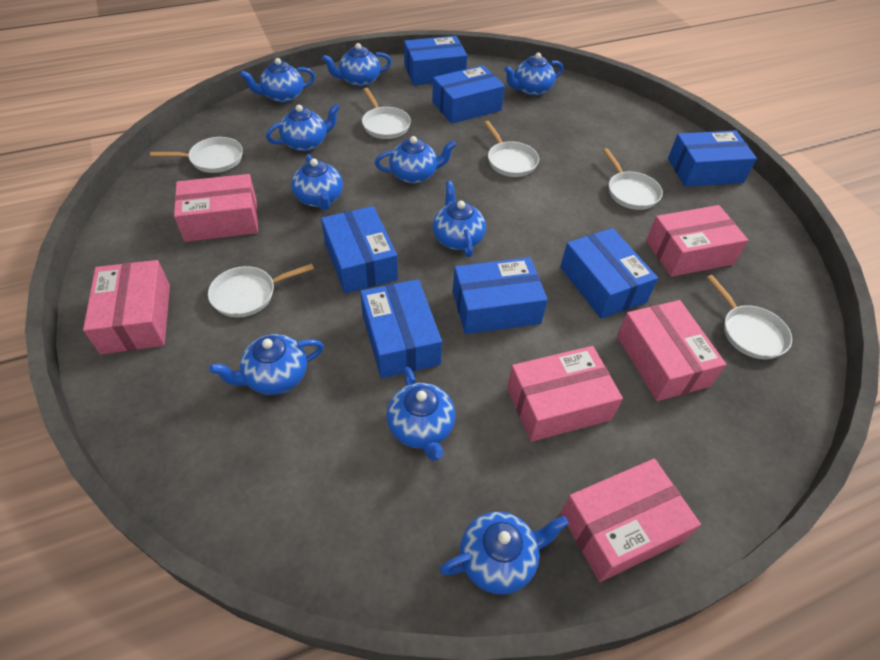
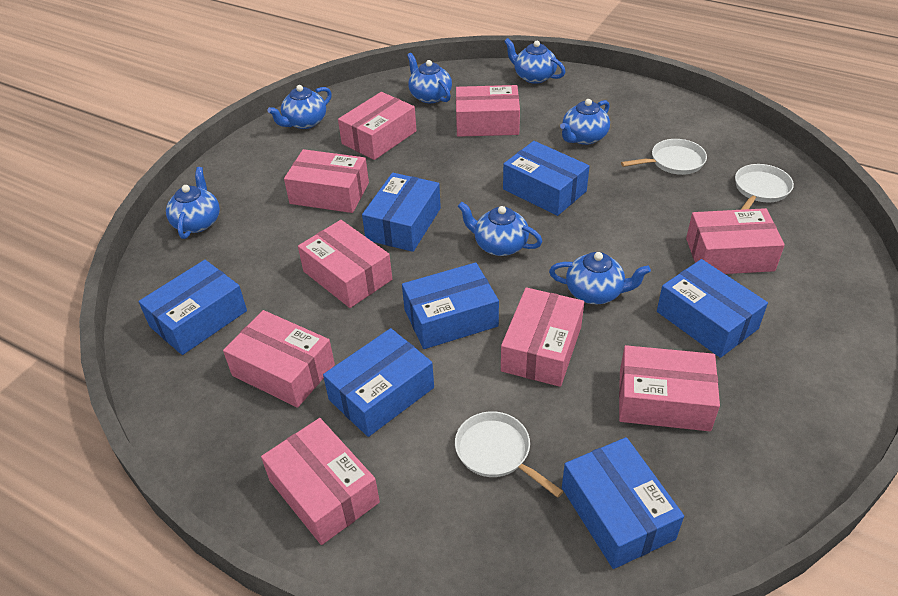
blue teapot: 10 -> 7
pink box: 6 -> 9
white pan: 6 -> 3

